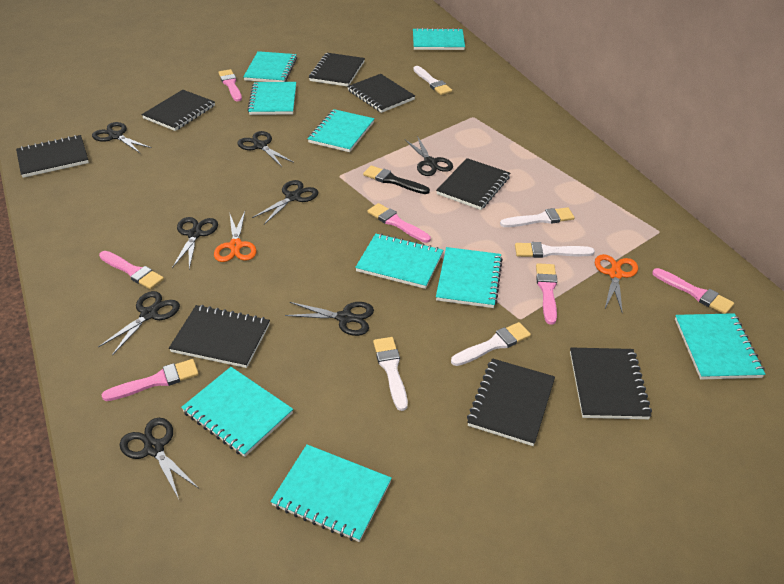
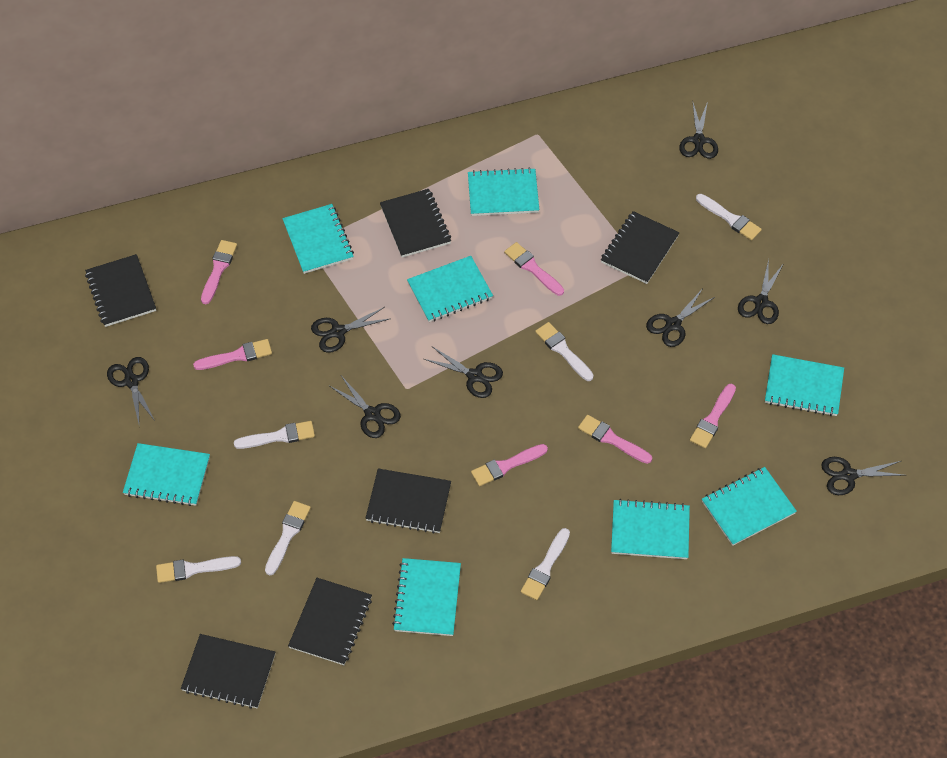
black brush: 1 -> 0
black notebook: 8 -> 6
orange scissors: 2 -> 0
turquoise notebook: 9 -> 8
white brush: 5 -> 6

